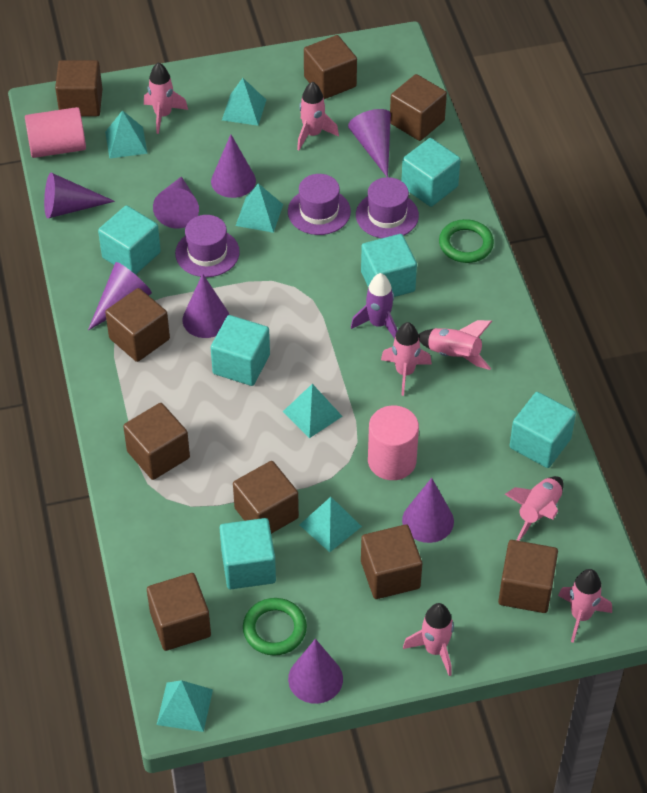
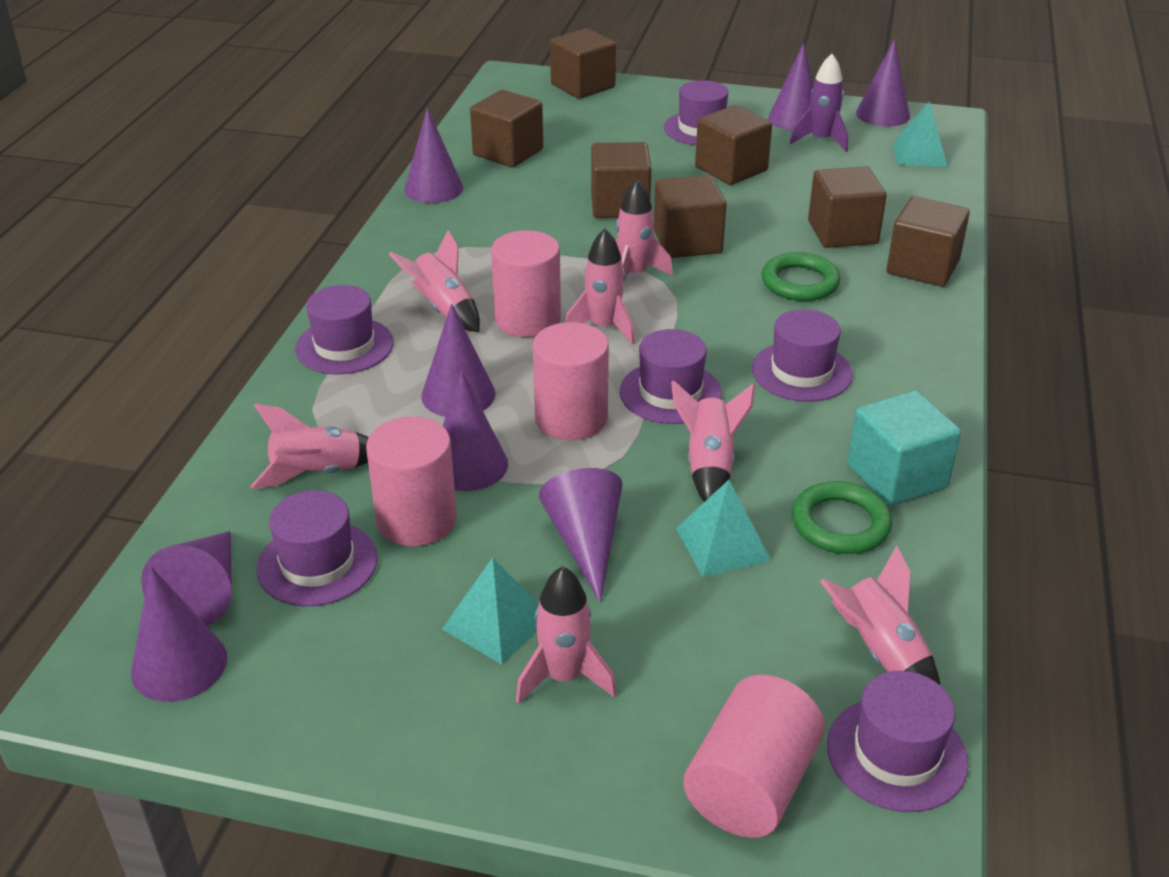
brown cube: 9 -> 7
pink cylinder: 2 -> 4
purple hat: 3 -> 6
turquoise cube: 6 -> 1
turquoise pyramid: 6 -> 3

